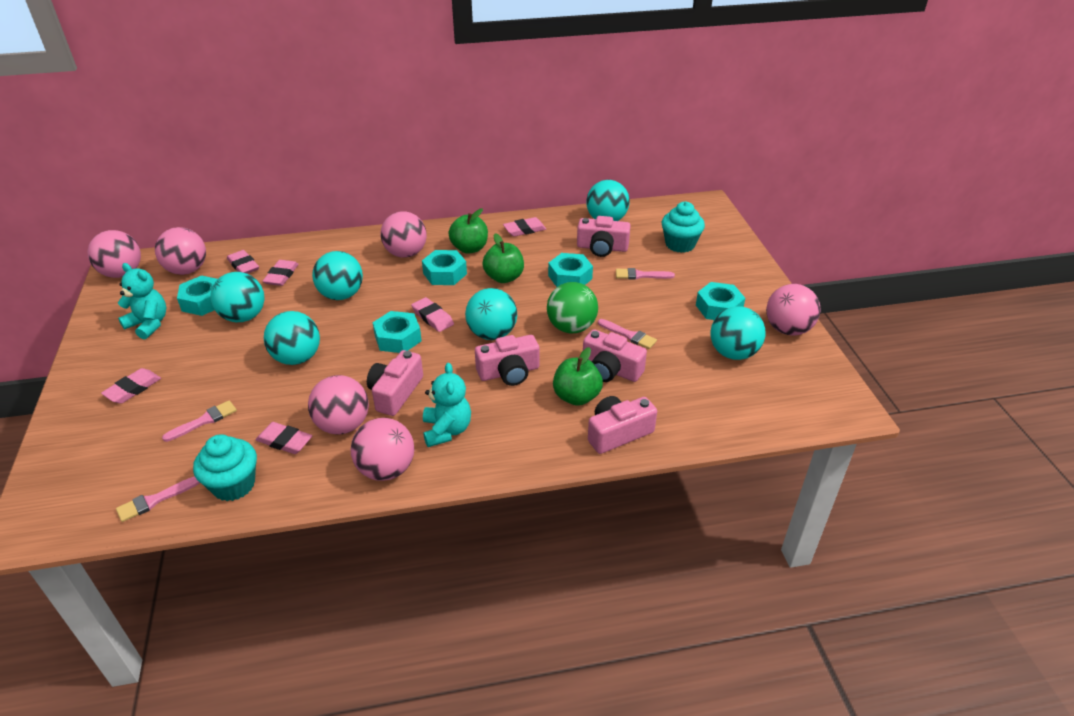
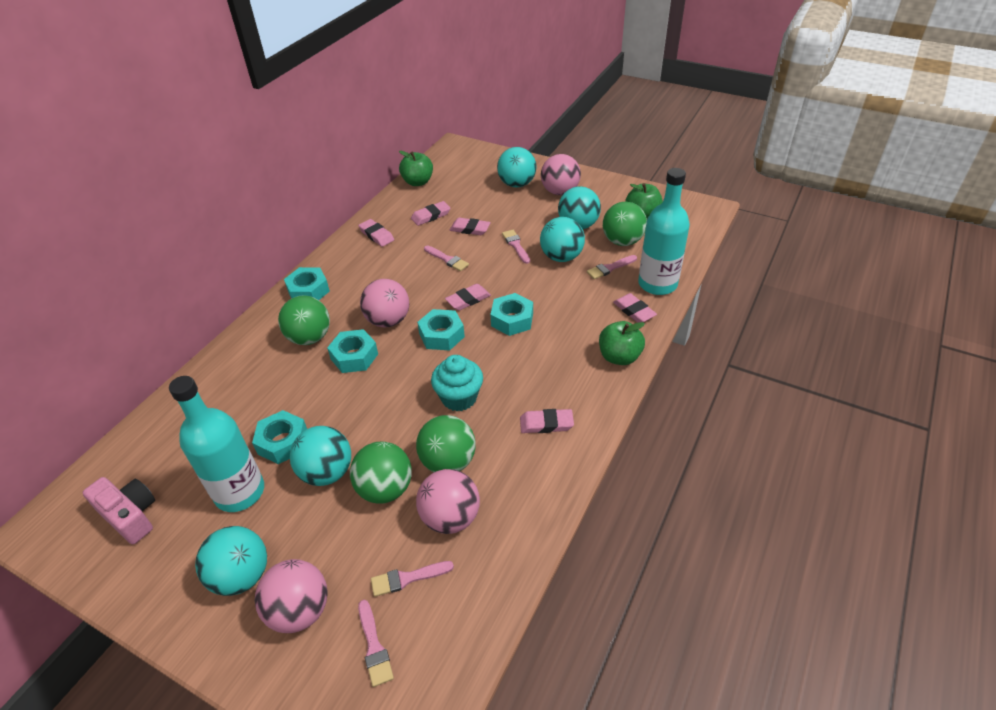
green ball: 1 -> 4
pink ball: 6 -> 4
pink brush: 4 -> 5
pink camera: 5 -> 1
turquoise ball: 6 -> 5
turquoise bottle: 0 -> 2
turquoise cupcake: 2 -> 1
turquoise teddy bear: 2 -> 0

